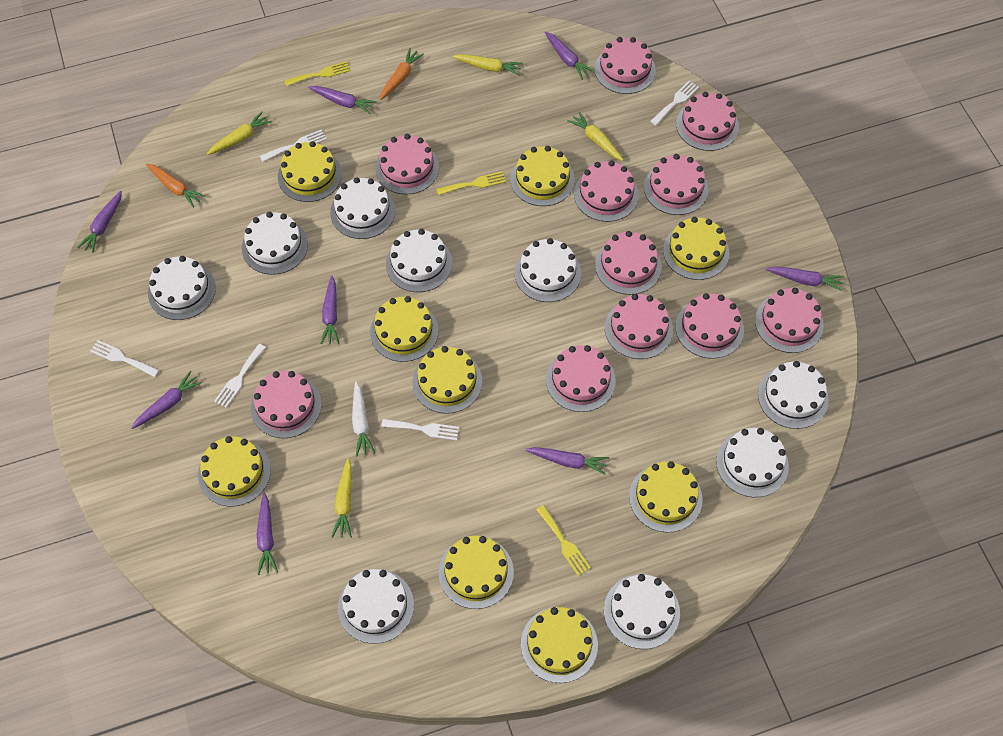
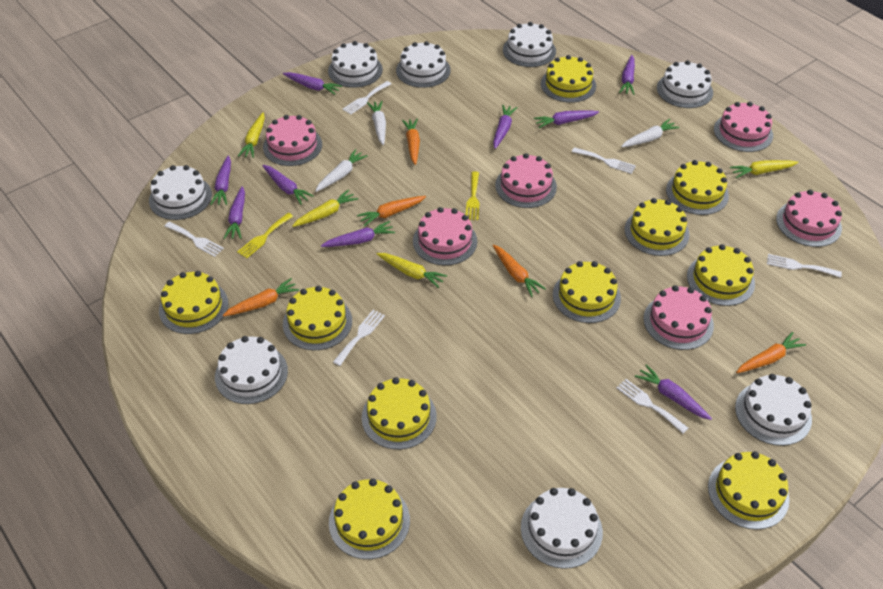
orange carrot: 2 -> 5
pink cake: 11 -> 6
purple carrot: 8 -> 9
white cake: 9 -> 8
white carrot: 1 -> 3
white fork: 5 -> 6
yellow cake: 9 -> 10
yellow fork: 3 -> 2

